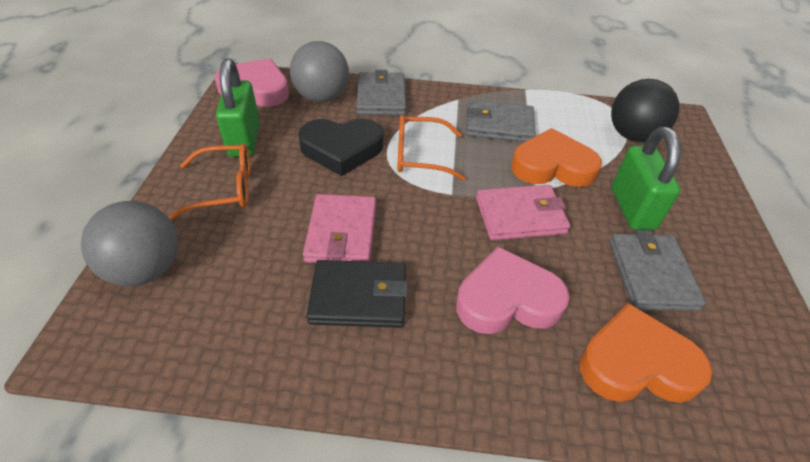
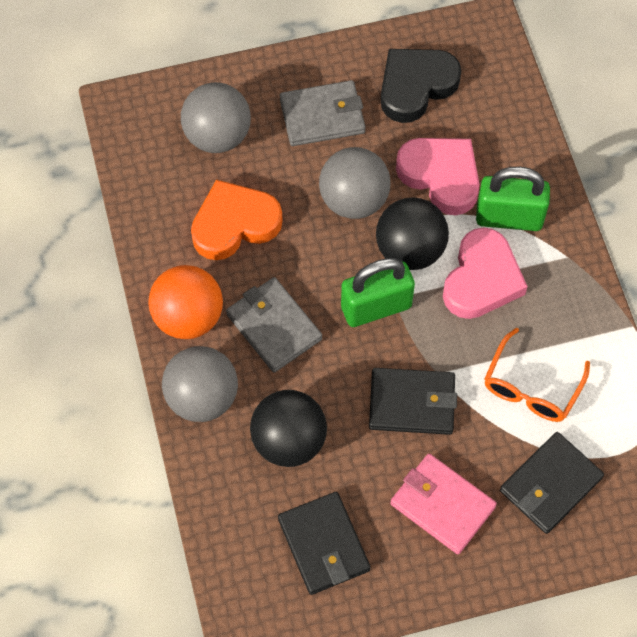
black ball: 1 -> 2
black wallet: 1 -> 3
grey ball: 2 -> 3
grey wallet: 3 -> 2
orange ball: 0 -> 1
orange glasses: 2 -> 1
orange heart: 2 -> 1
pink wallet: 2 -> 1

